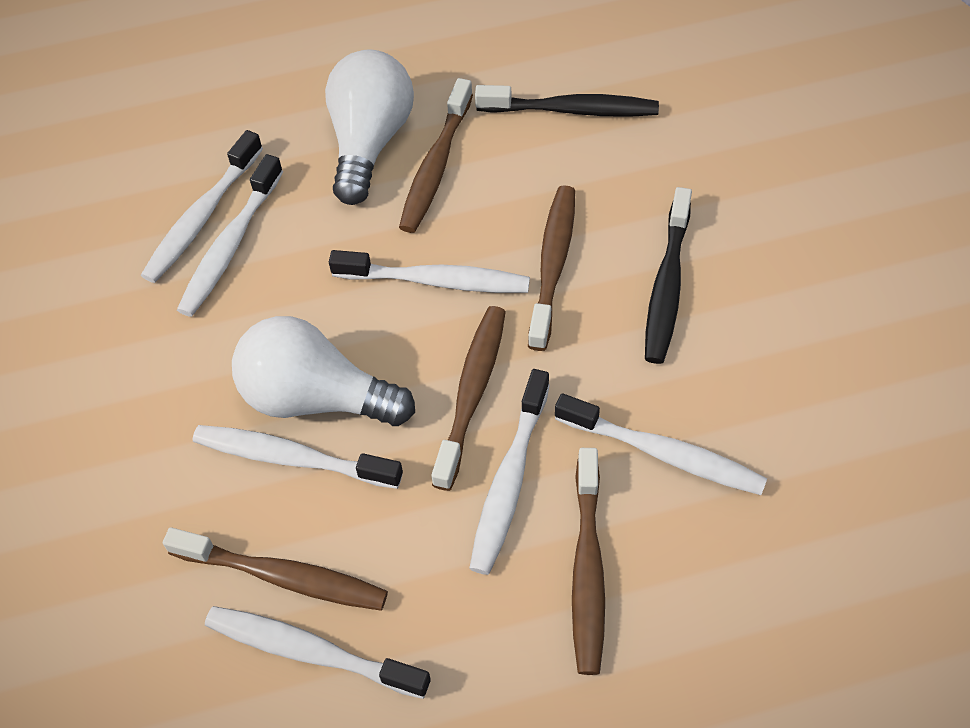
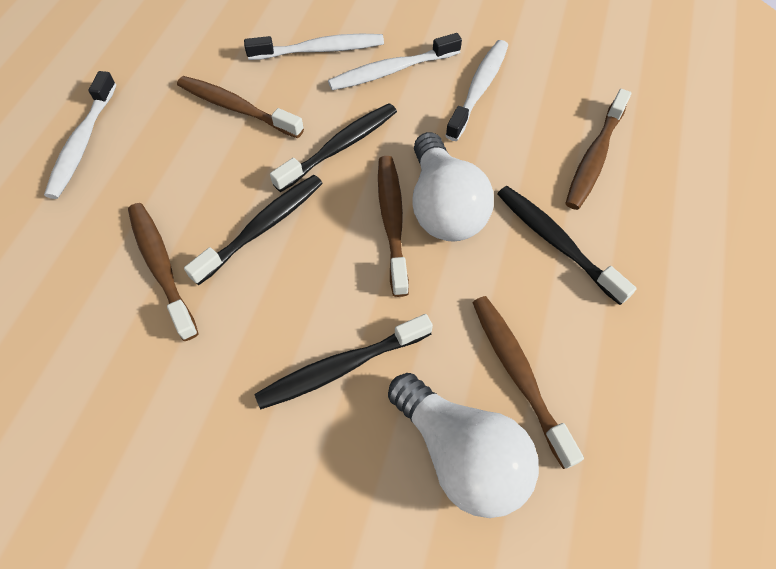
black toothbrush: 2 -> 4
white toothbrush: 7 -> 4

